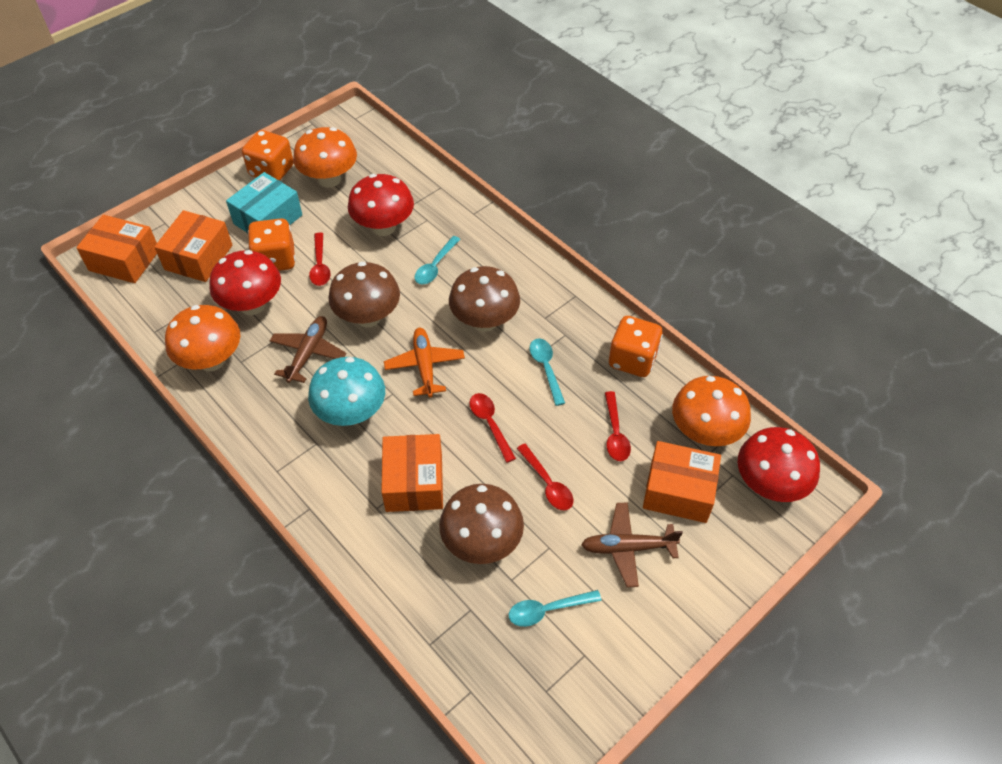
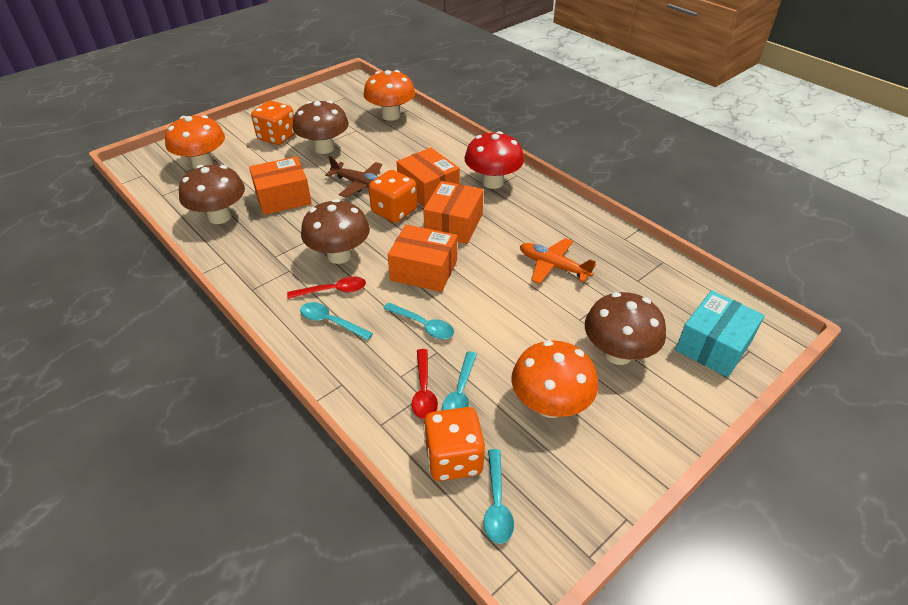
brown mushroom: 3 -> 4
brown plane: 2 -> 1
red mushroom: 3 -> 1
red spoon: 4 -> 2
turquoise mushroom: 1 -> 0
turquoise spoon: 3 -> 4

